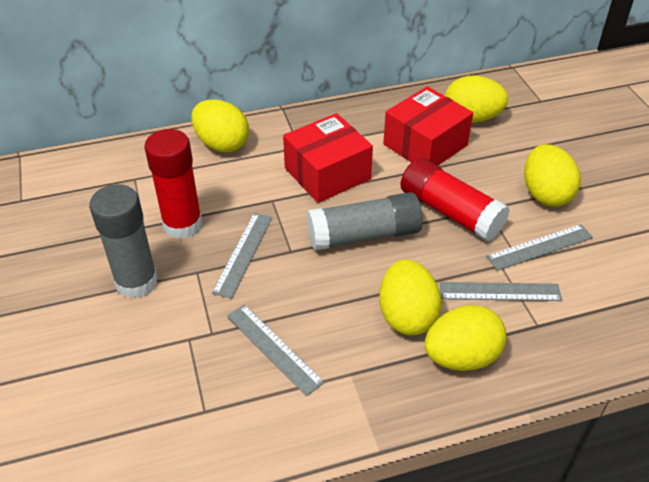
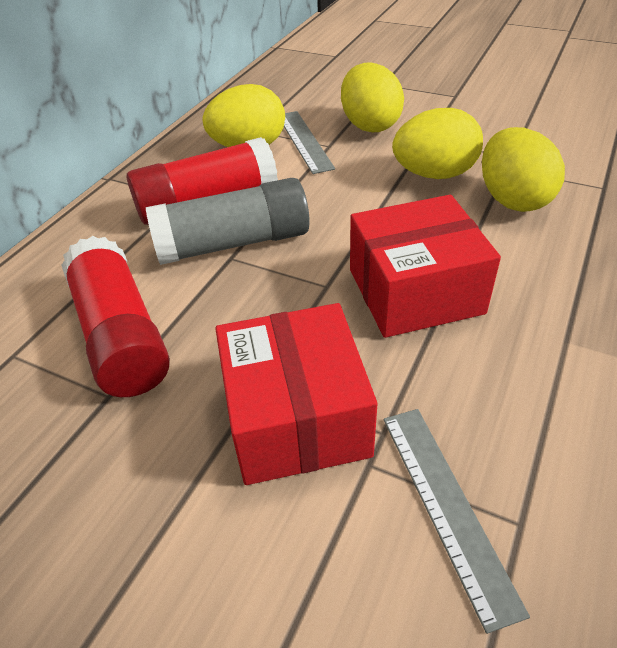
grey glue stick: 2 -> 1
grey ruler: 4 -> 2
yellow egg: 5 -> 4

